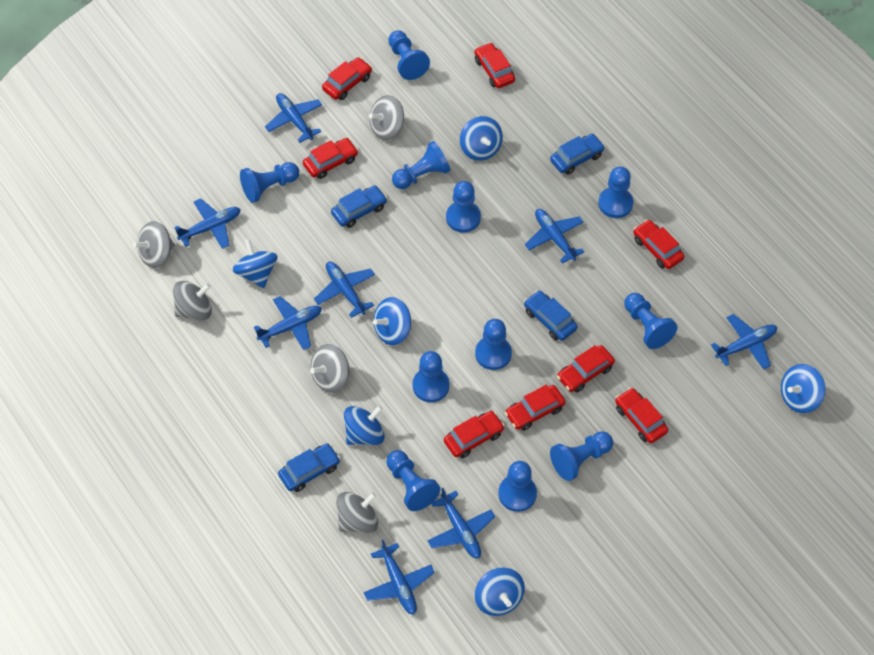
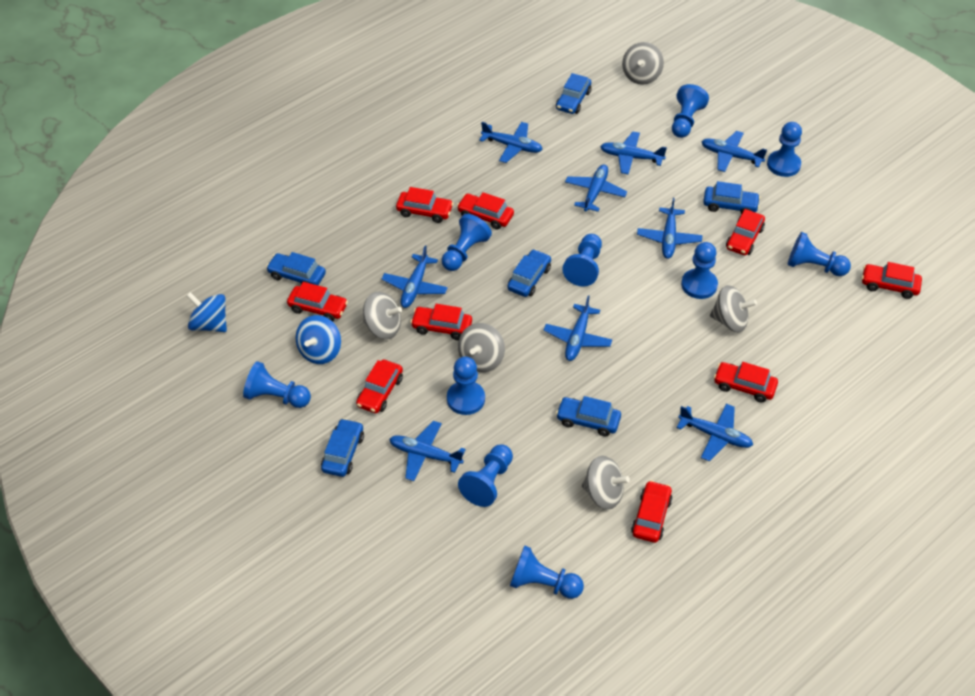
blue car: 4 -> 6
blue pawn: 11 -> 10
blue plane: 8 -> 9
blue spinning top: 6 -> 2
red car: 8 -> 9

